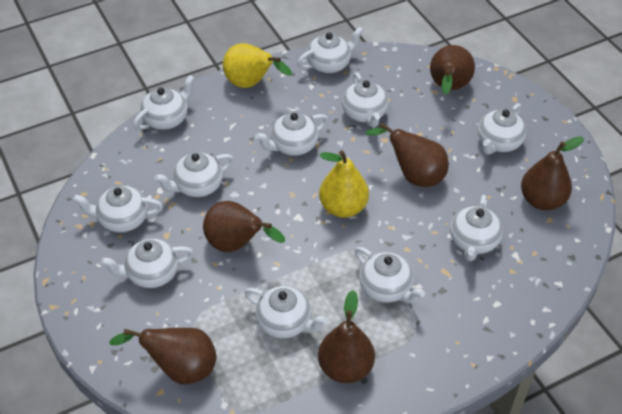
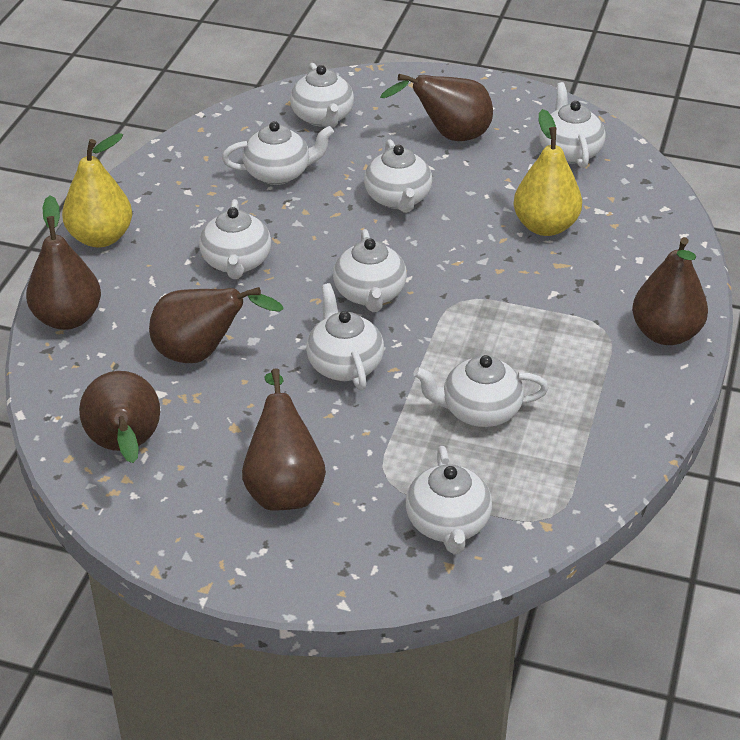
white teapot: 11 -> 9

